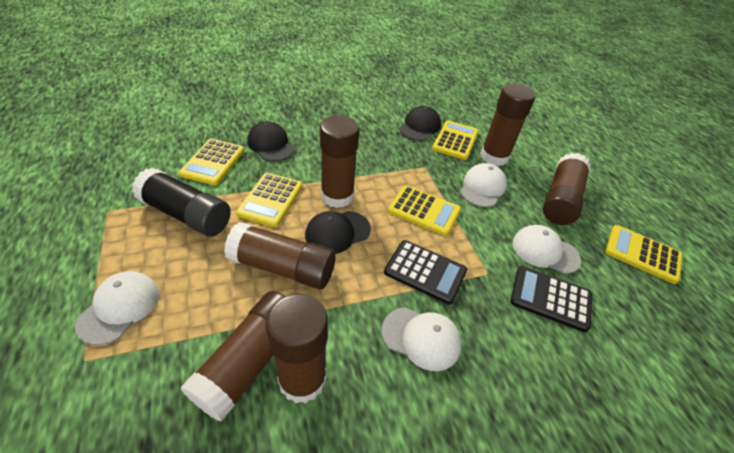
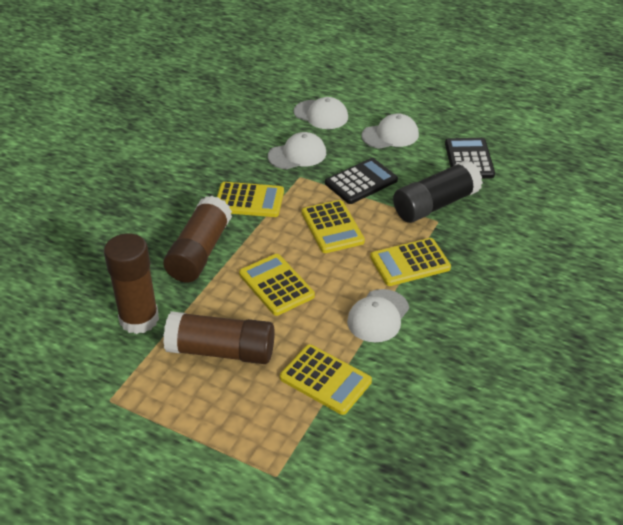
black cap: 3 -> 0
brown glue stick: 6 -> 3

